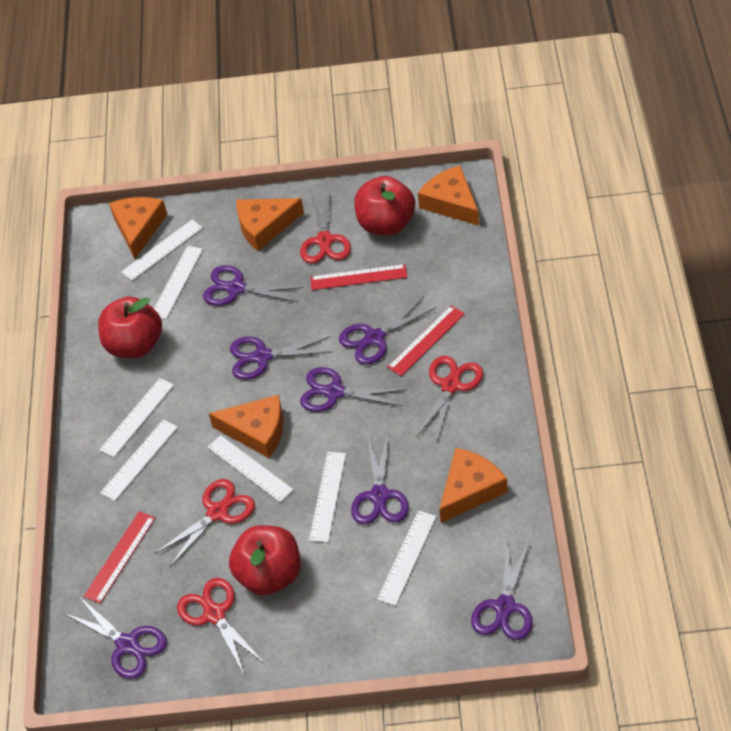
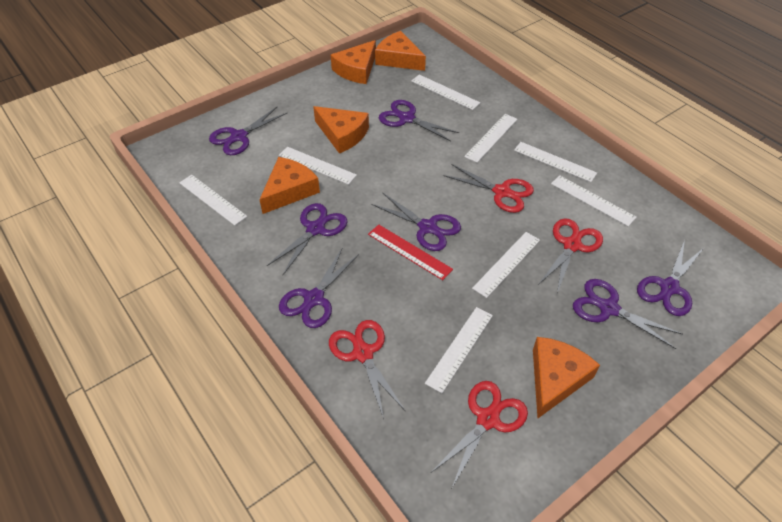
red apple: 3 -> 0
red ruler: 3 -> 1
white ruler: 7 -> 8

